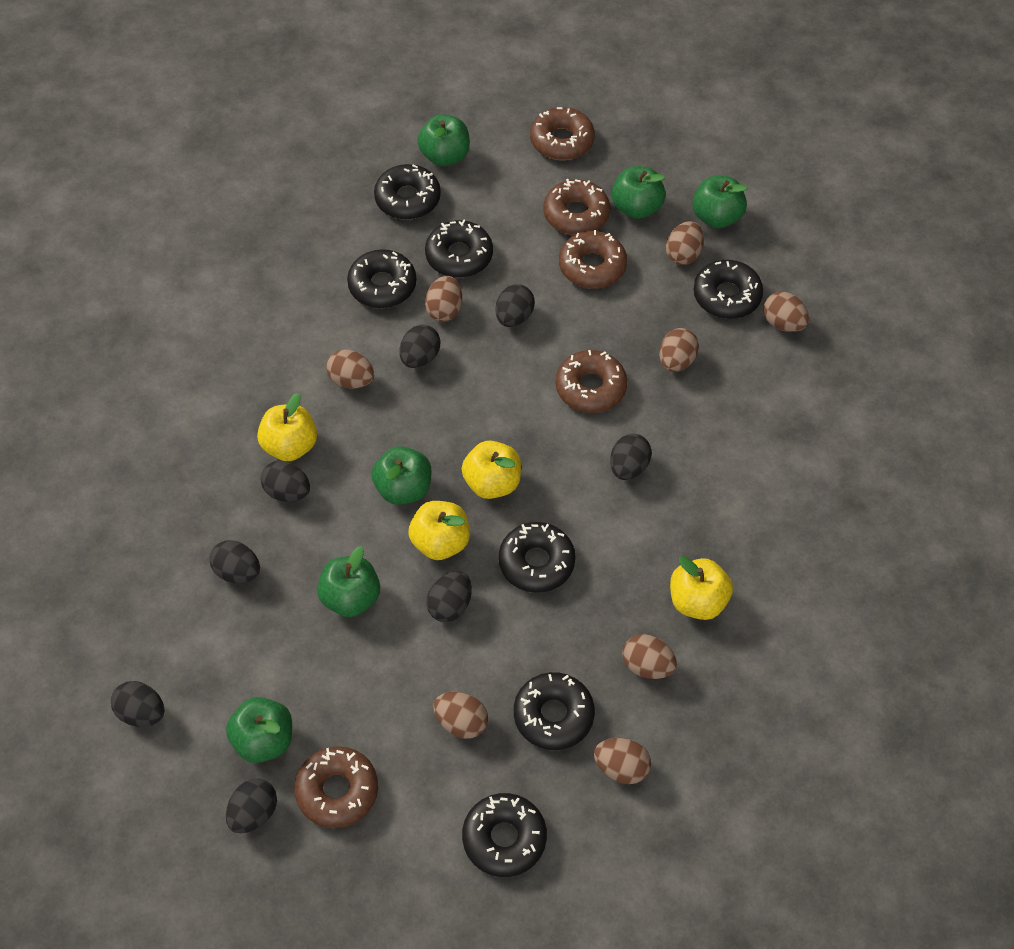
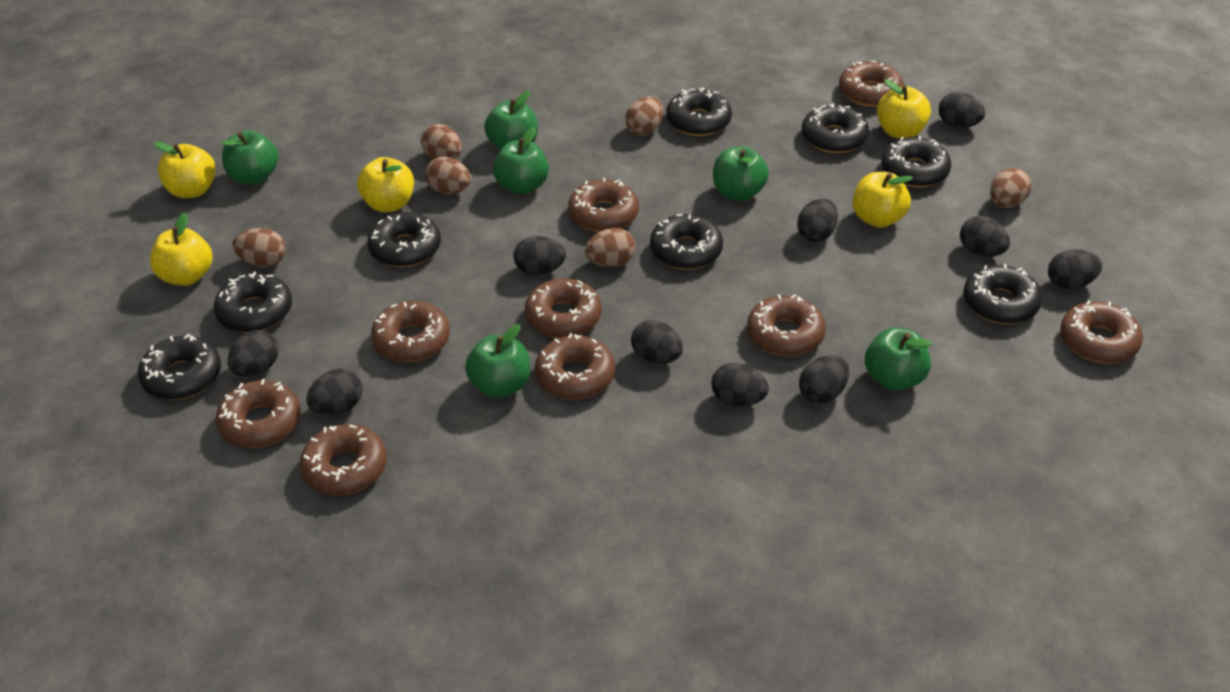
black donut: 7 -> 8
black egg: 8 -> 10
brown donut: 5 -> 9
brown egg: 8 -> 6
yellow apple: 4 -> 5

